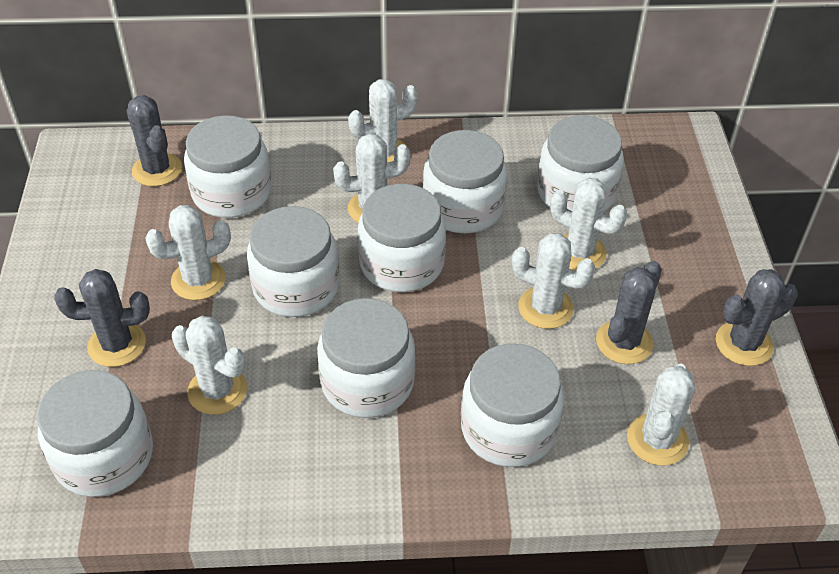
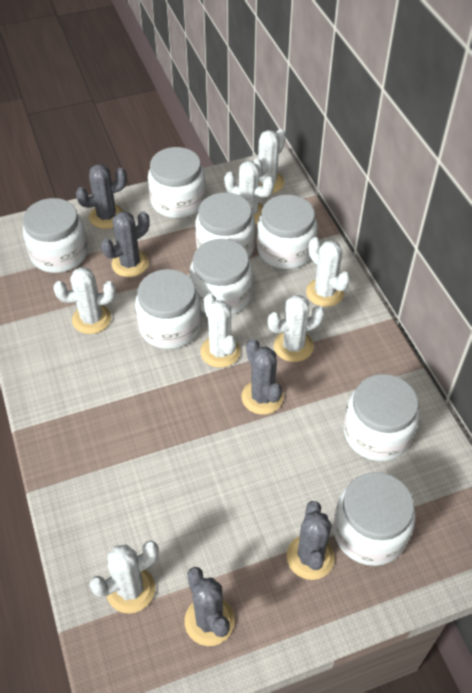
grey cactus: 4 -> 5

